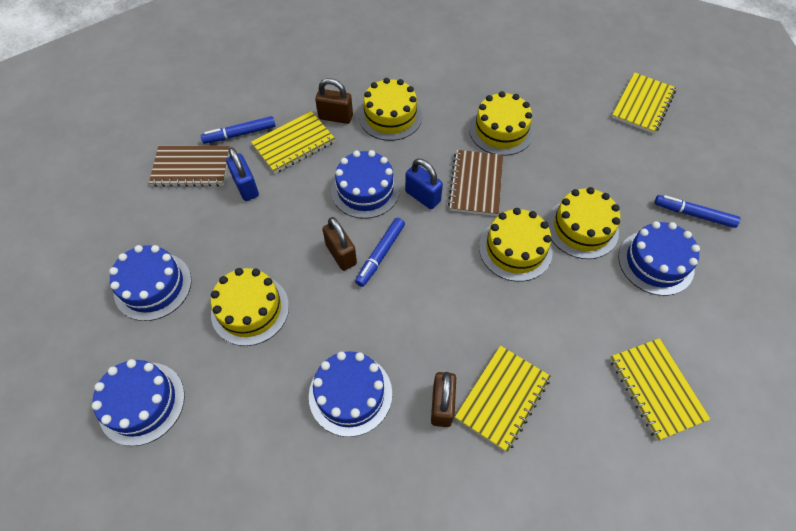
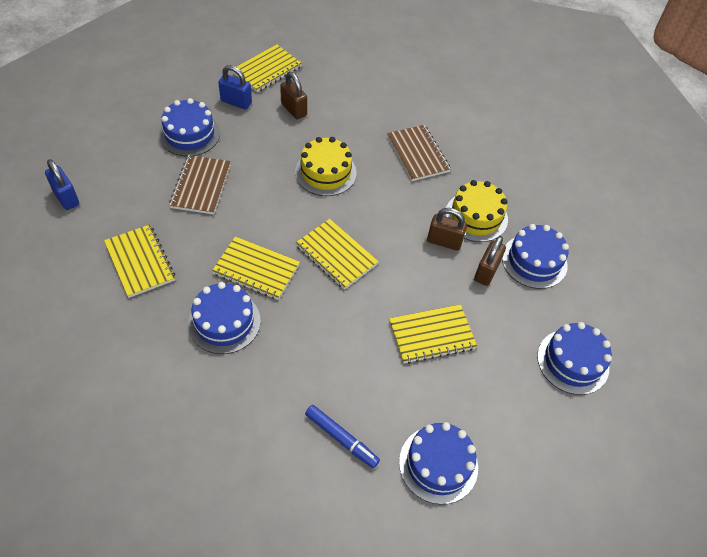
blue marker: 3 -> 1
yellow cake: 5 -> 2
yellow notebook: 4 -> 5

